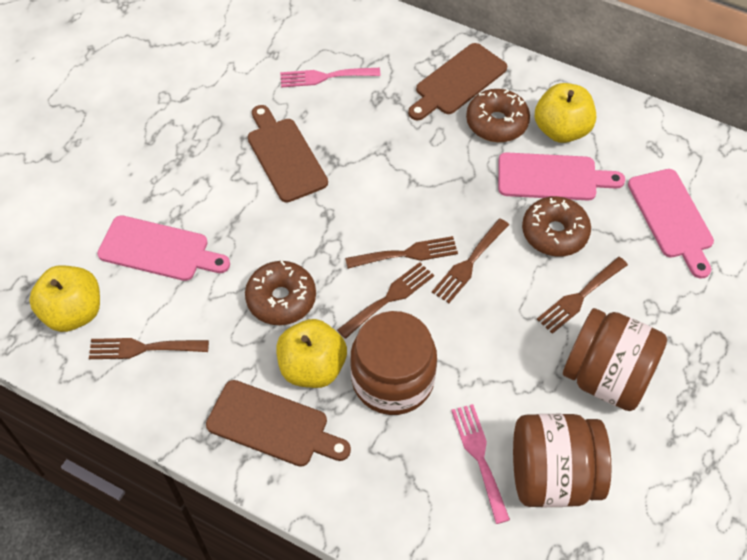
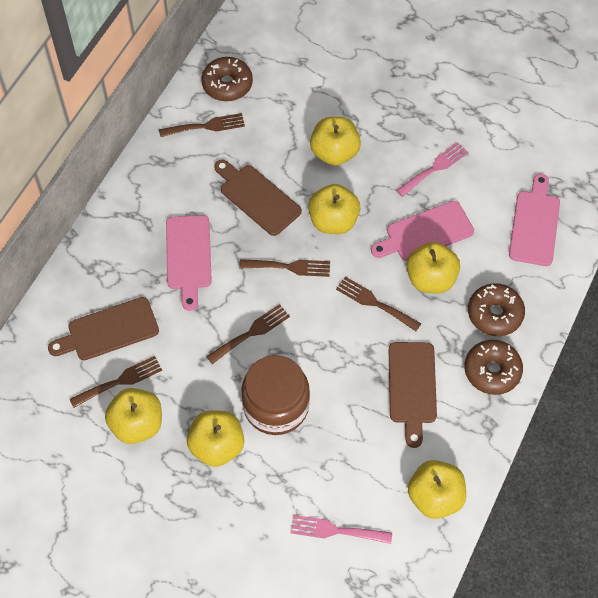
brown jar: 3 -> 1
yellow apple: 3 -> 6

